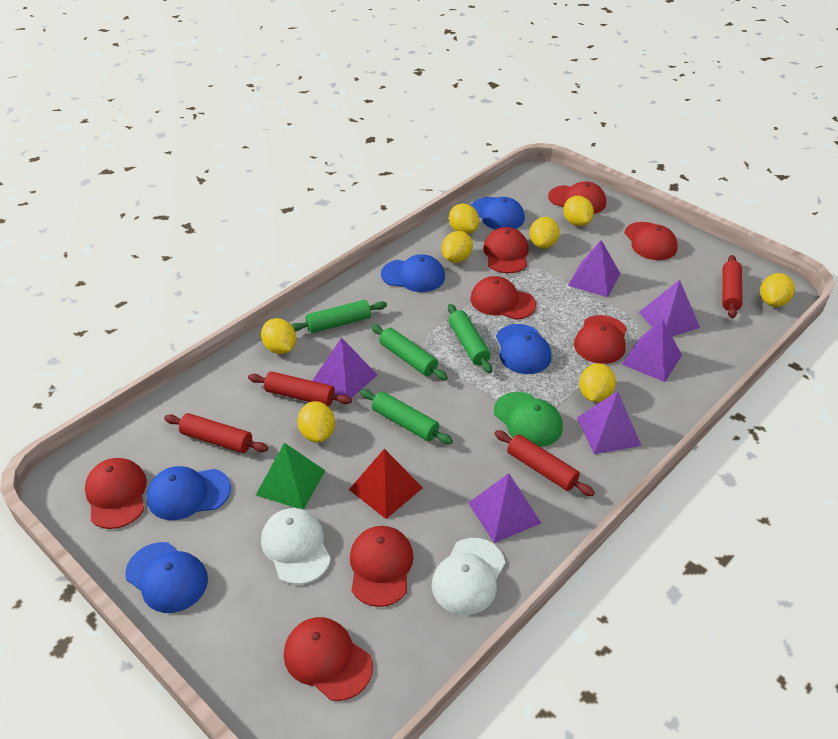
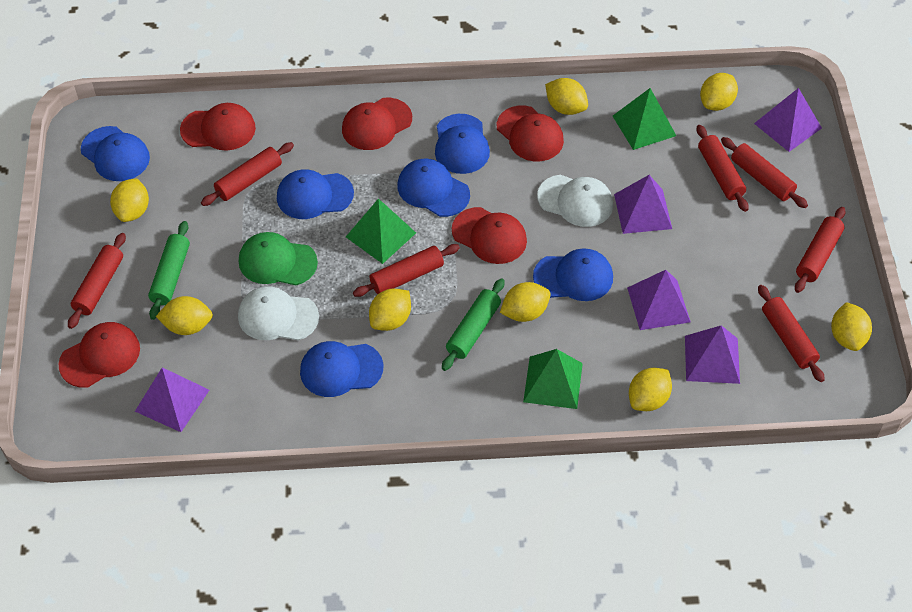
blue cap: 5 -> 6
green pyramid: 1 -> 3
green rolling pin: 4 -> 2
purple pyramid: 6 -> 5
red cap: 8 -> 5
red pyramid: 1 -> 0
red rolling pin: 4 -> 7

